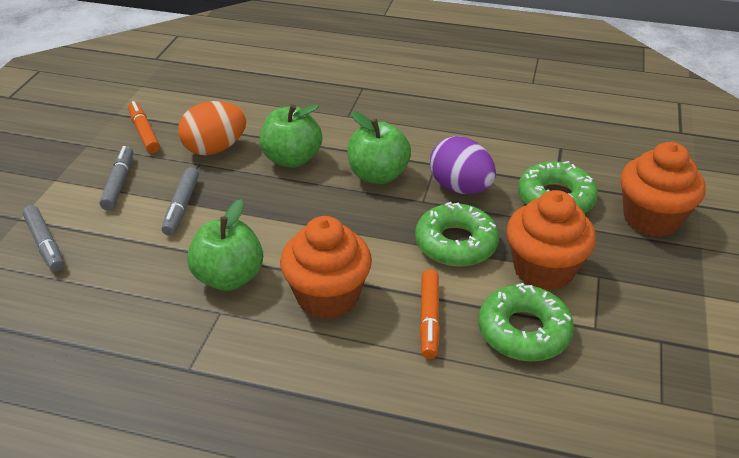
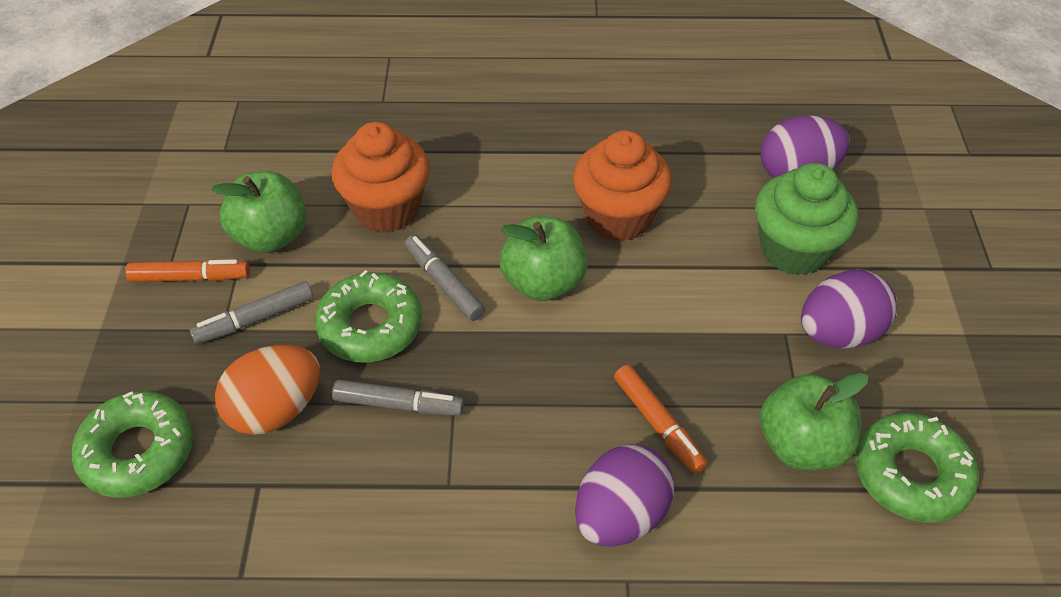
green cupcake: 0 -> 1
orange cupcake: 3 -> 2
purple egg: 1 -> 3

